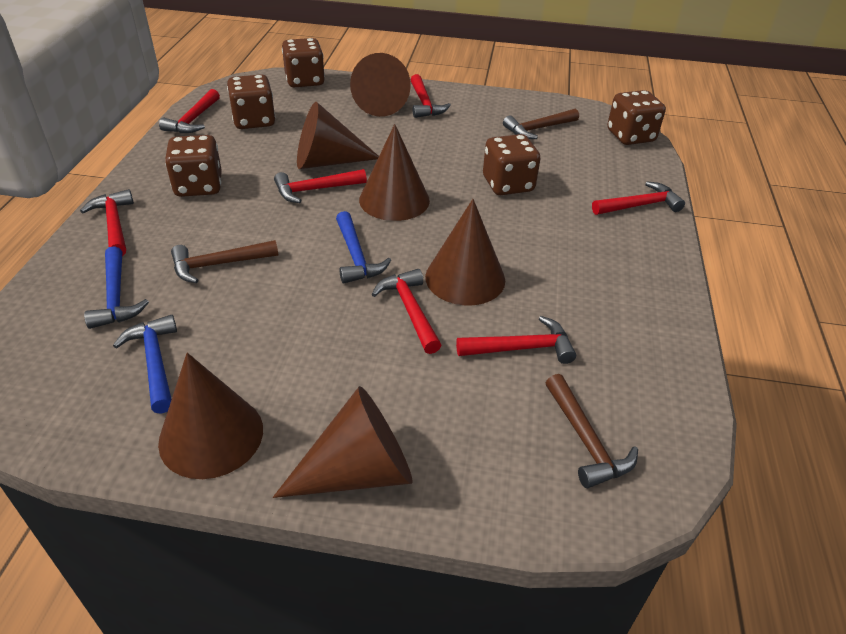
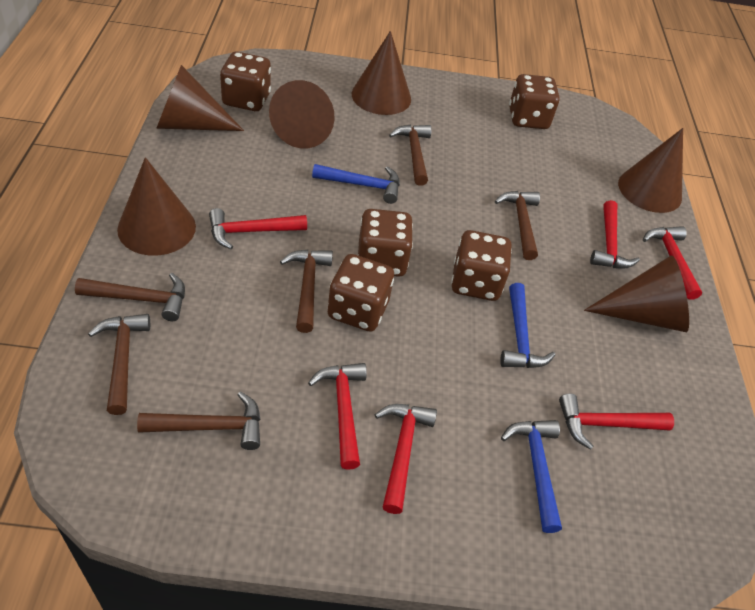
brown hammer: 3 -> 6
red hammer: 7 -> 6

